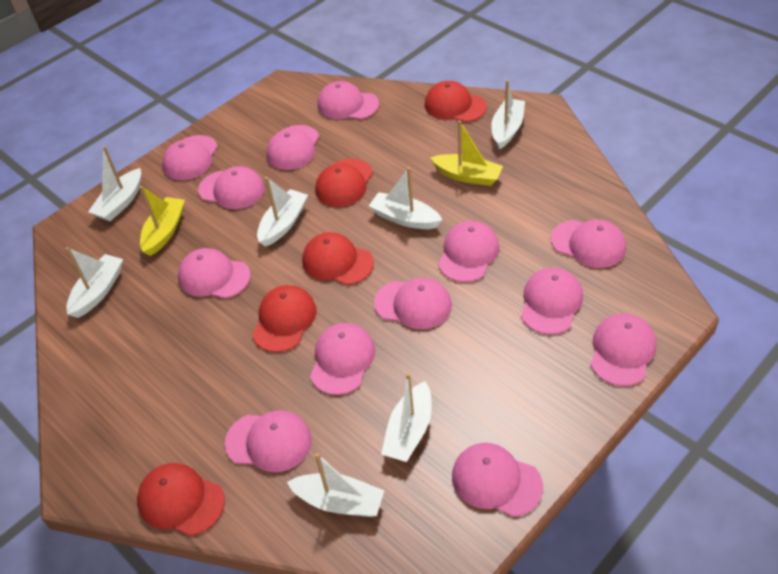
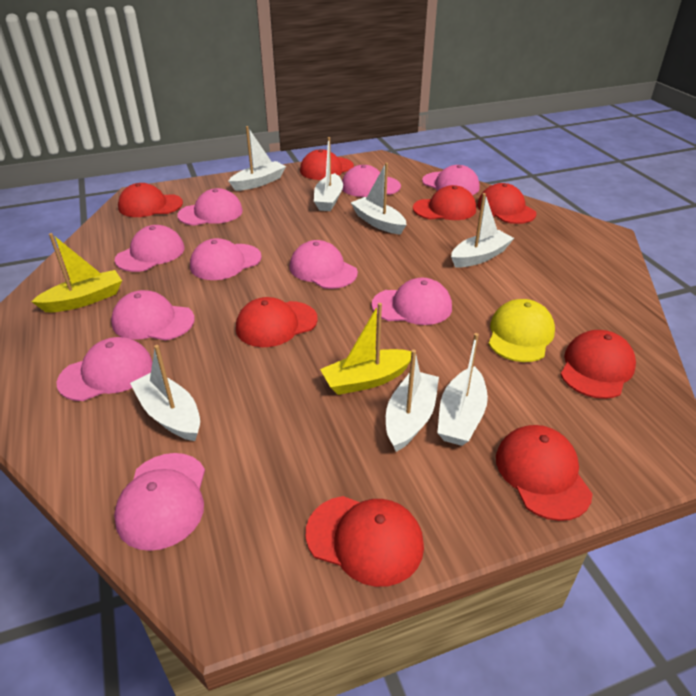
pink cap: 13 -> 10
red cap: 5 -> 8
yellow cap: 0 -> 1

